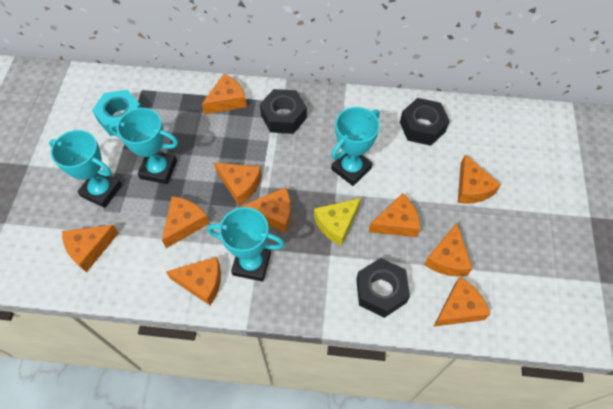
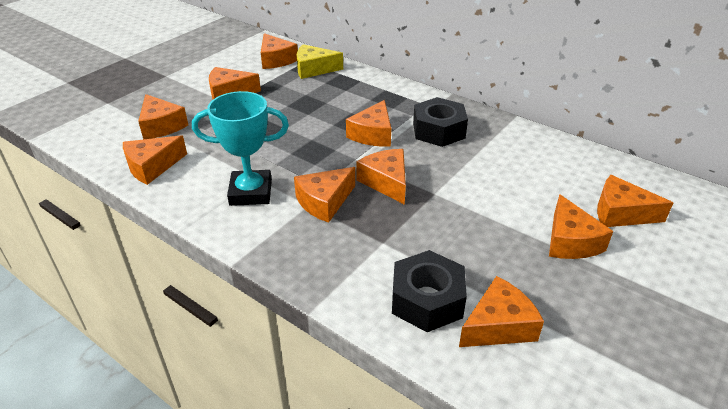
black nut: 3 -> 2
turquoise nut: 1 -> 0
turquoise trophy: 4 -> 1

